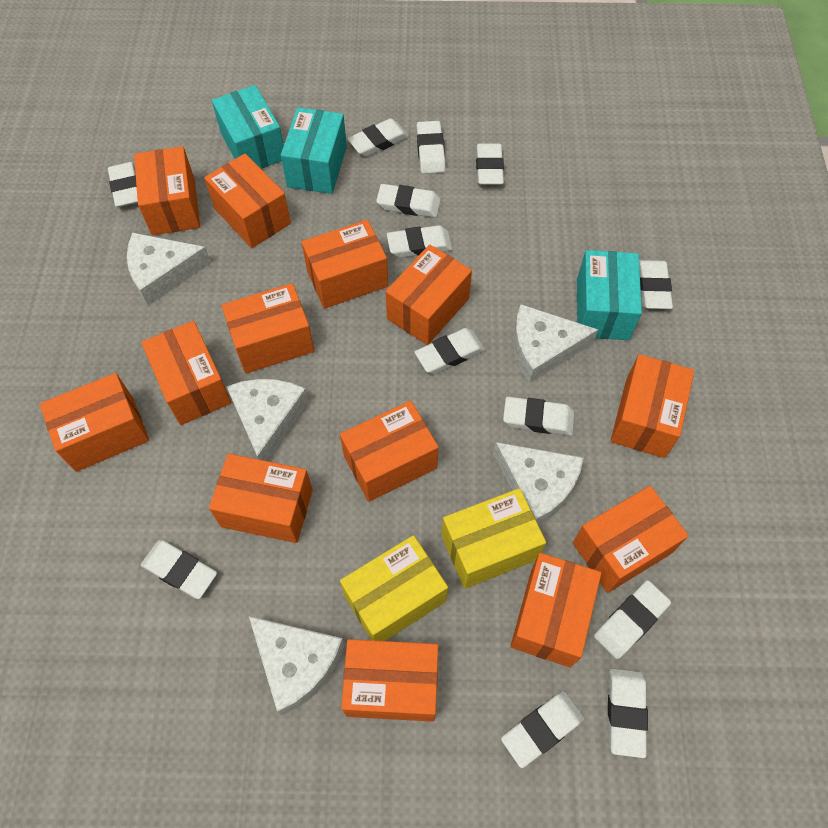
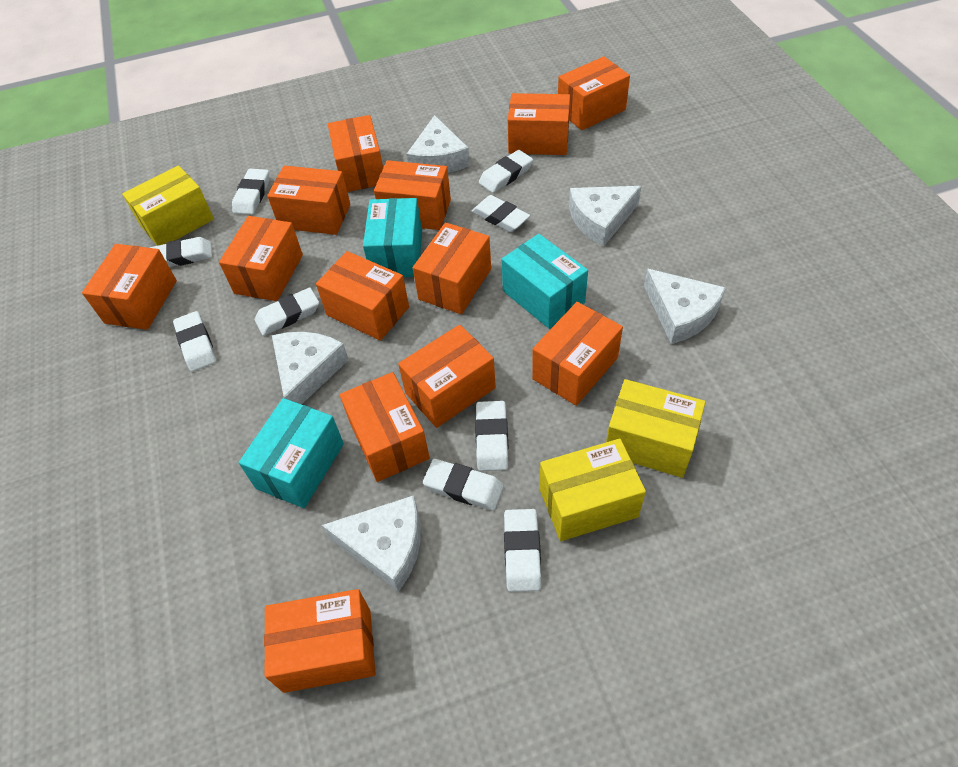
white eraser: 13 -> 9
yellow box: 2 -> 3

